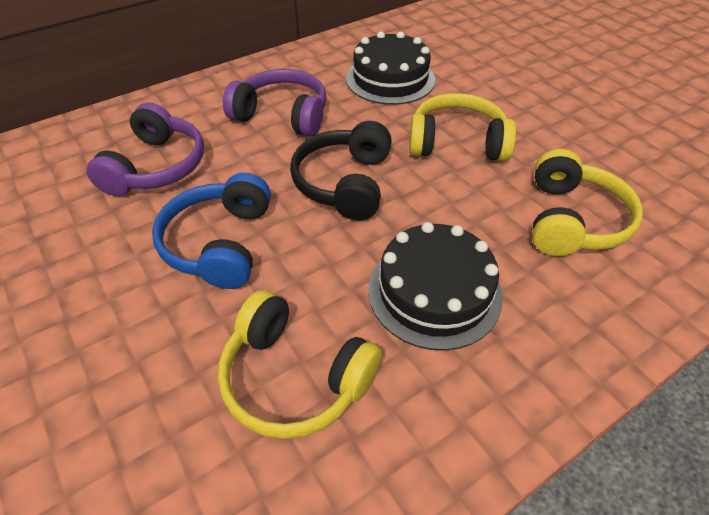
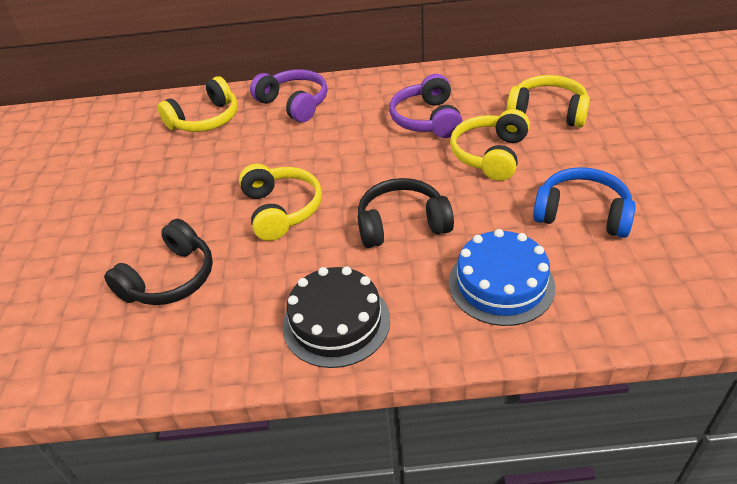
black cake: 2 -> 1
black headphones: 1 -> 2
blue cake: 0 -> 1
yellow headphones: 3 -> 4

